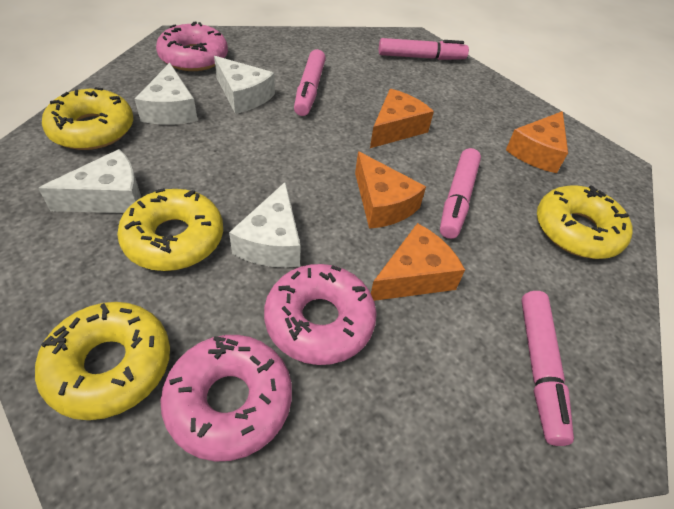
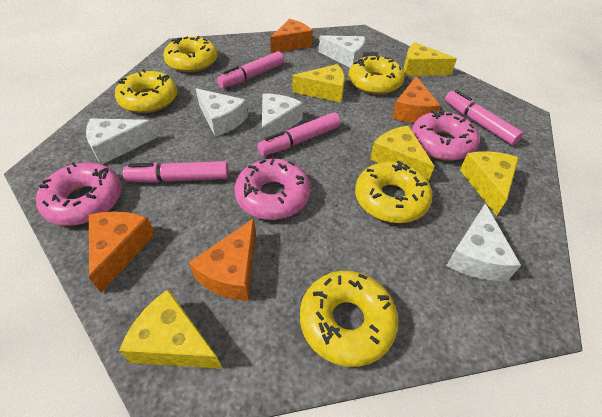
white cheese: 4 -> 5
yellow cheese: 0 -> 5
yellow donut: 4 -> 5

